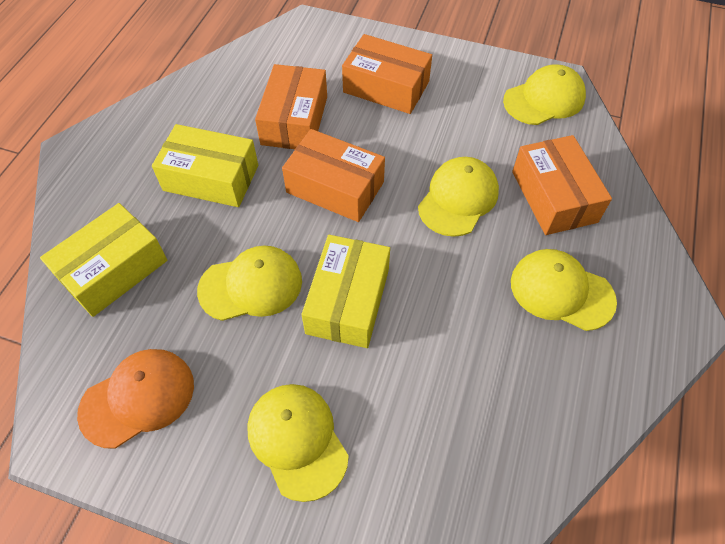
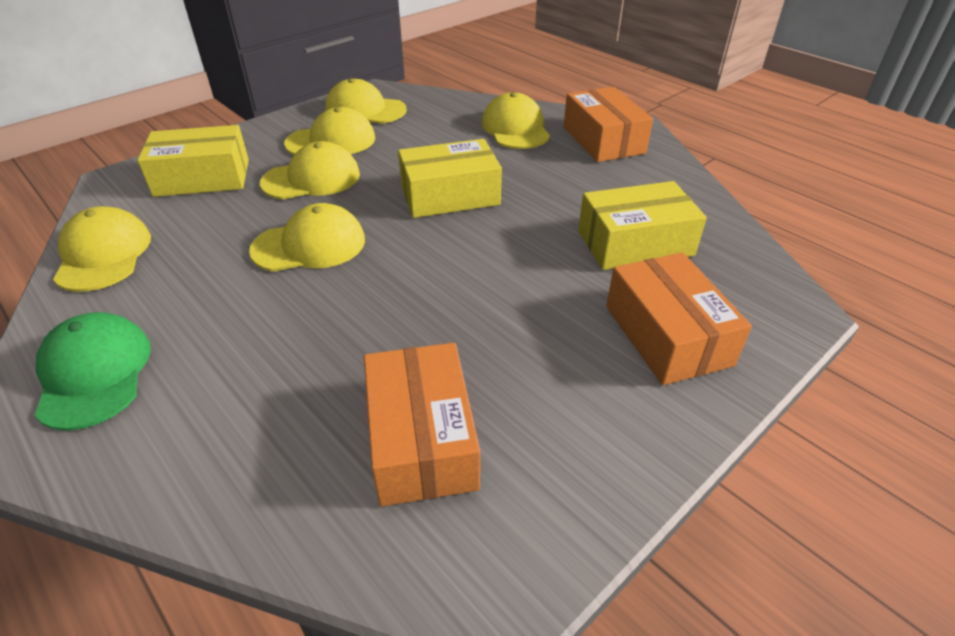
green cap: 0 -> 1
orange box: 4 -> 3
orange cap: 1 -> 0
yellow cap: 5 -> 6

